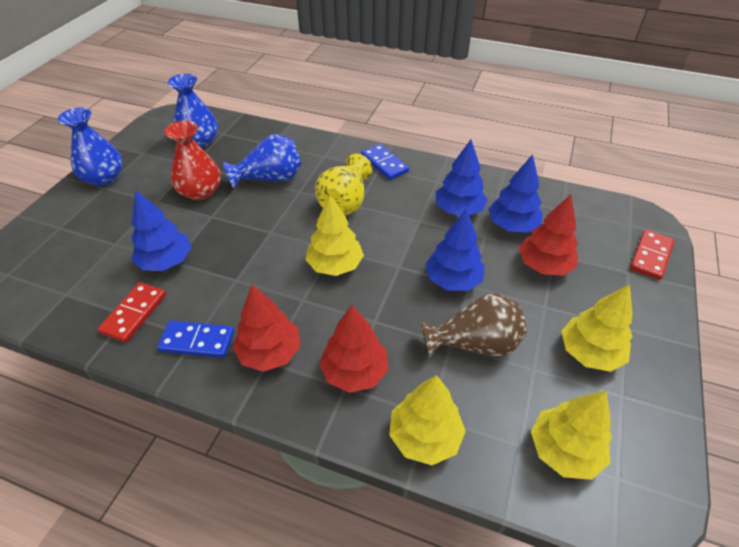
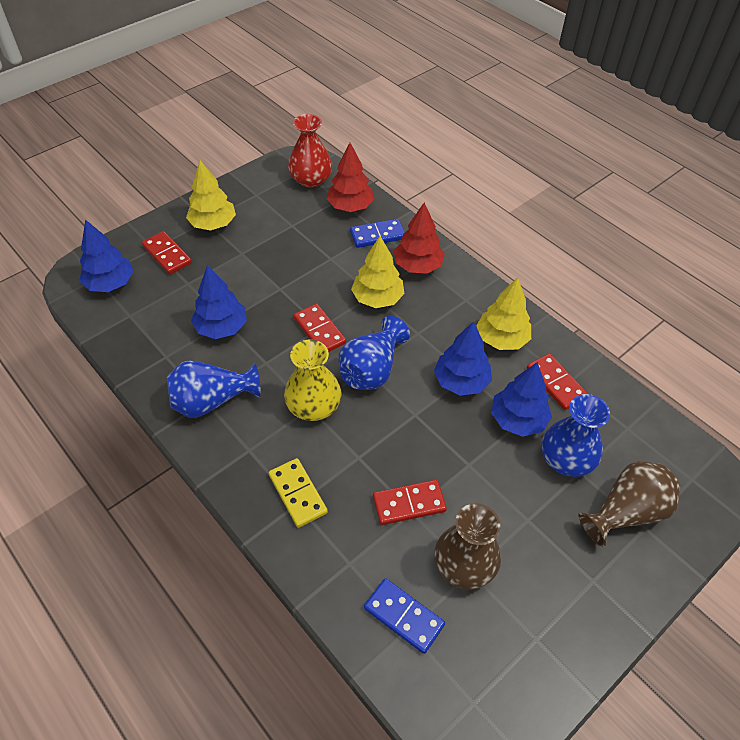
brown vase: 1 -> 2
red domino: 2 -> 4
red tree: 3 -> 2
yellow domino: 0 -> 1
yellow tree: 4 -> 3

